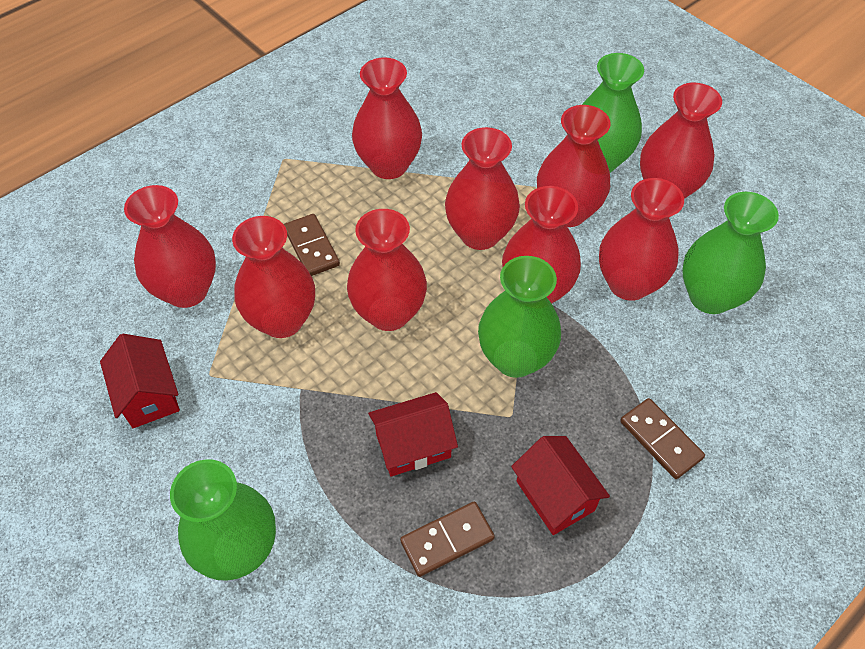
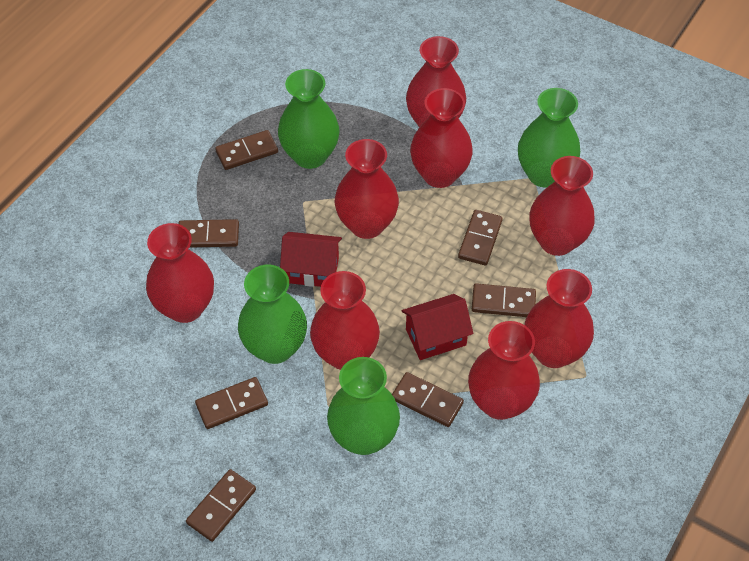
brown domino: 3 -> 7
red house: 3 -> 2
red vase: 9 -> 8

